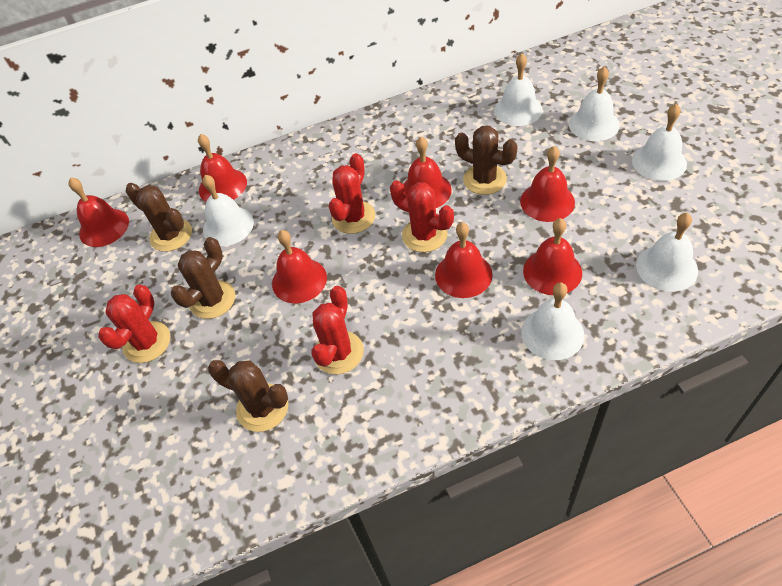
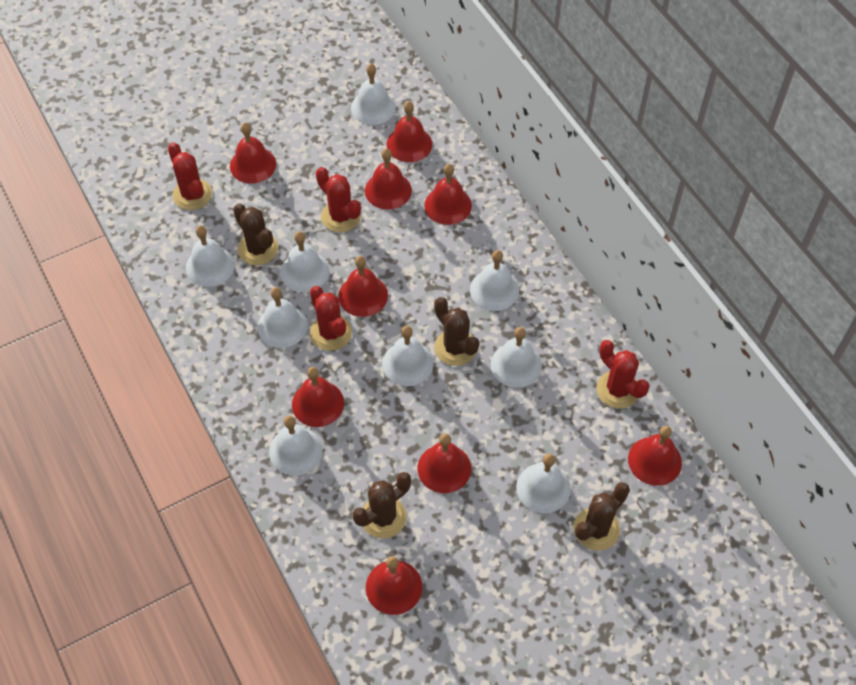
red bell: 7 -> 9
white bell: 6 -> 9

